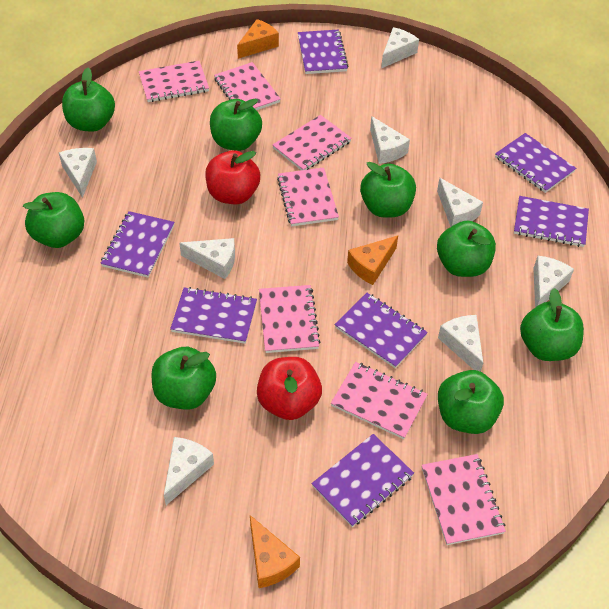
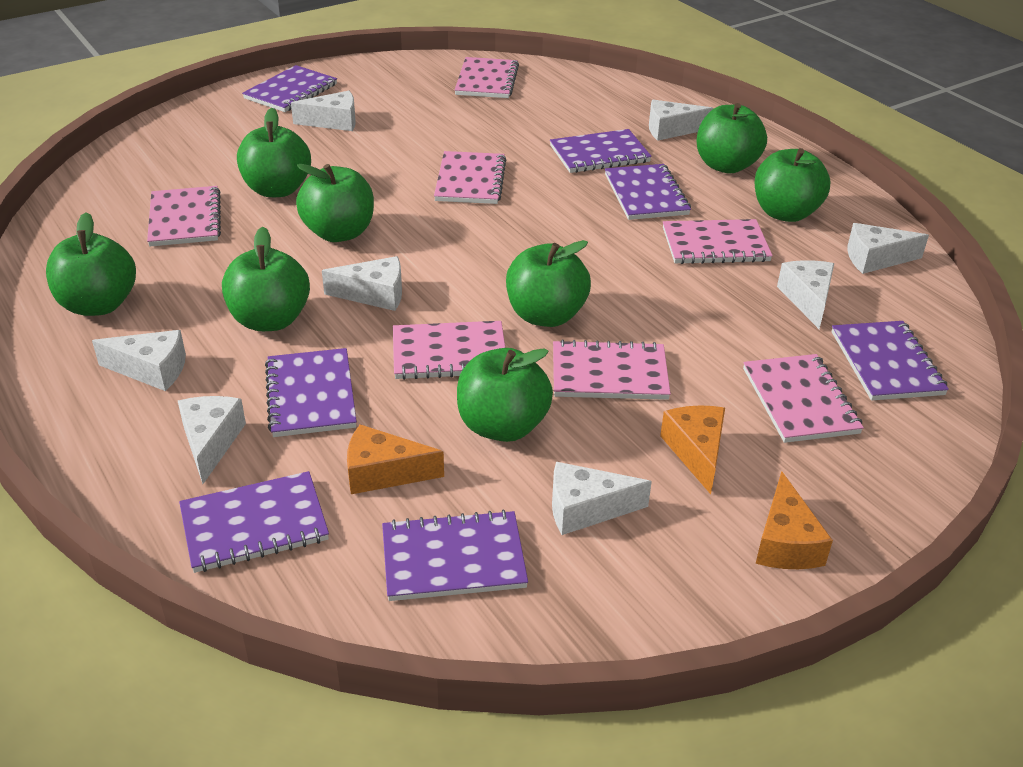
red apple: 2 -> 0

